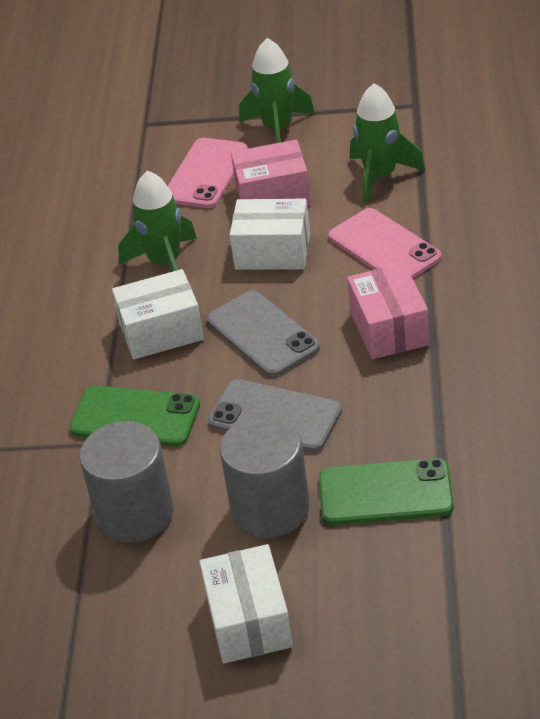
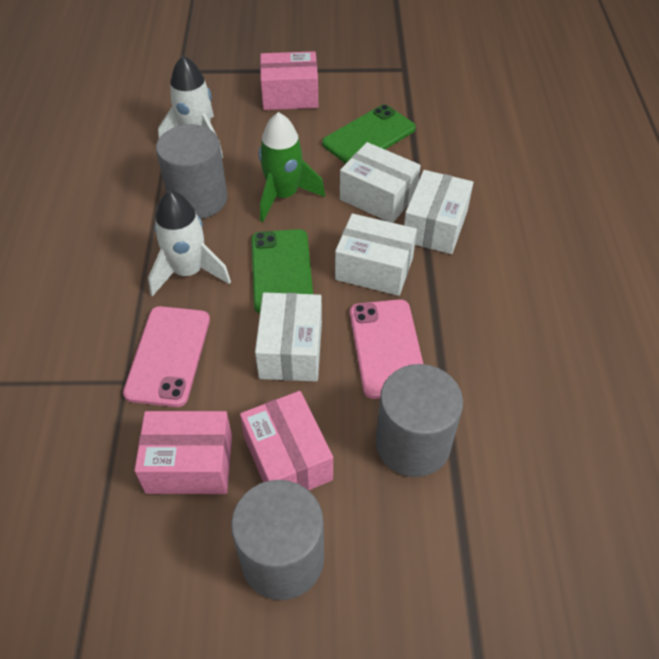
green rocket: 3 -> 1
grey cylinder: 2 -> 3
grey phone: 2 -> 0
pink box: 2 -> 3
white box: 3 -> 4
white rocket: 0 -> 2

